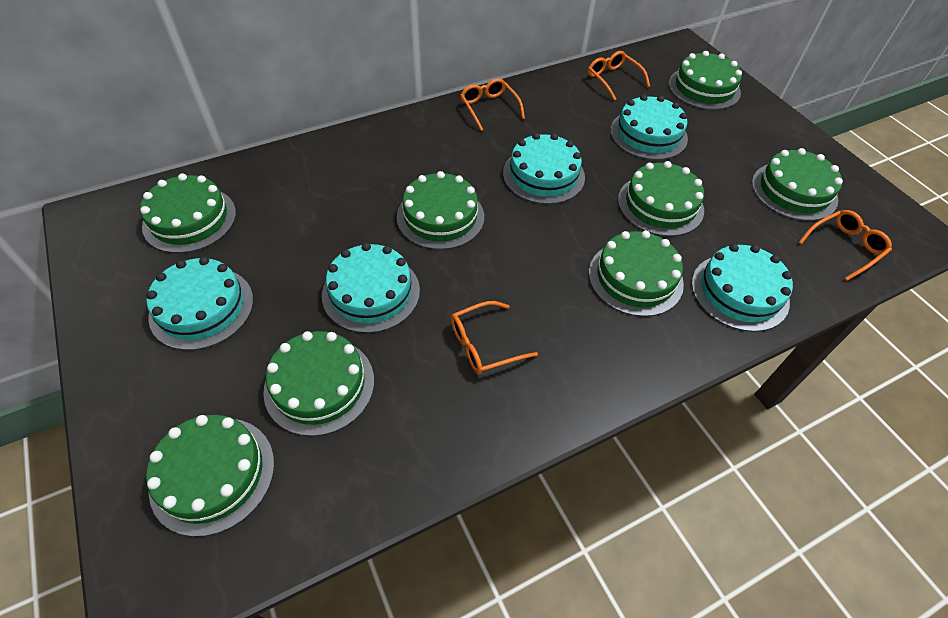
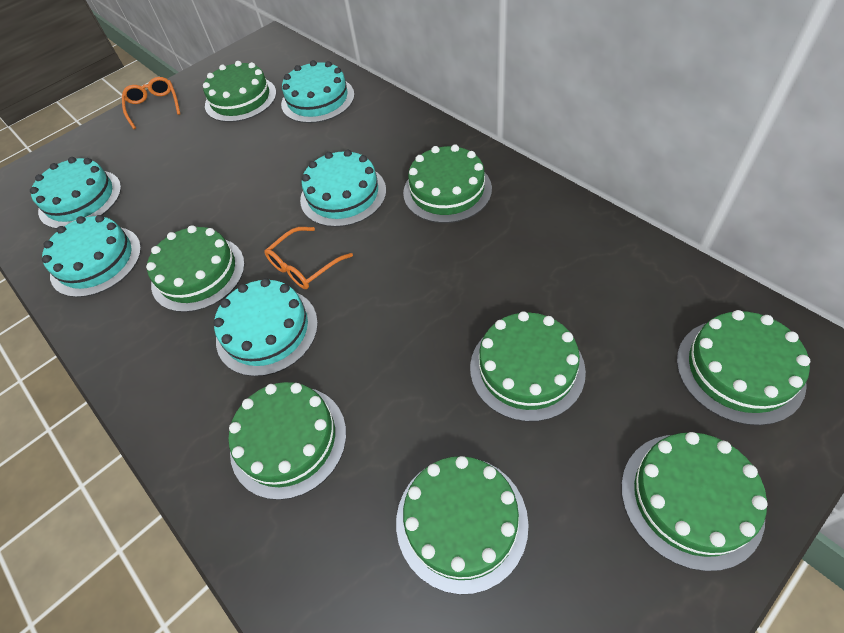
orange glasses: 4 -> 2

